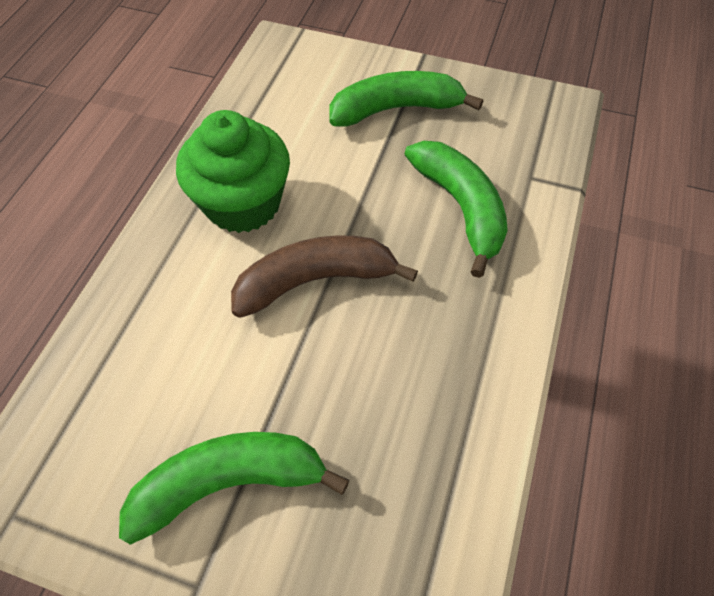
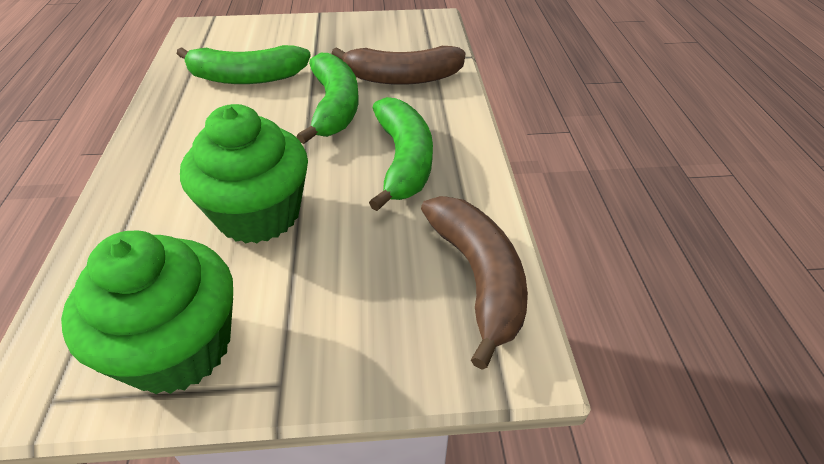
brown banana: 1 -> 2
green cupcake: 1 -> 2

